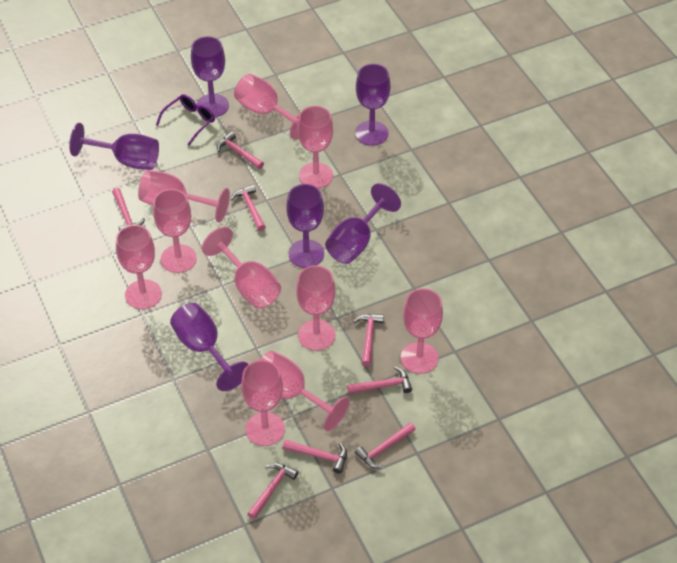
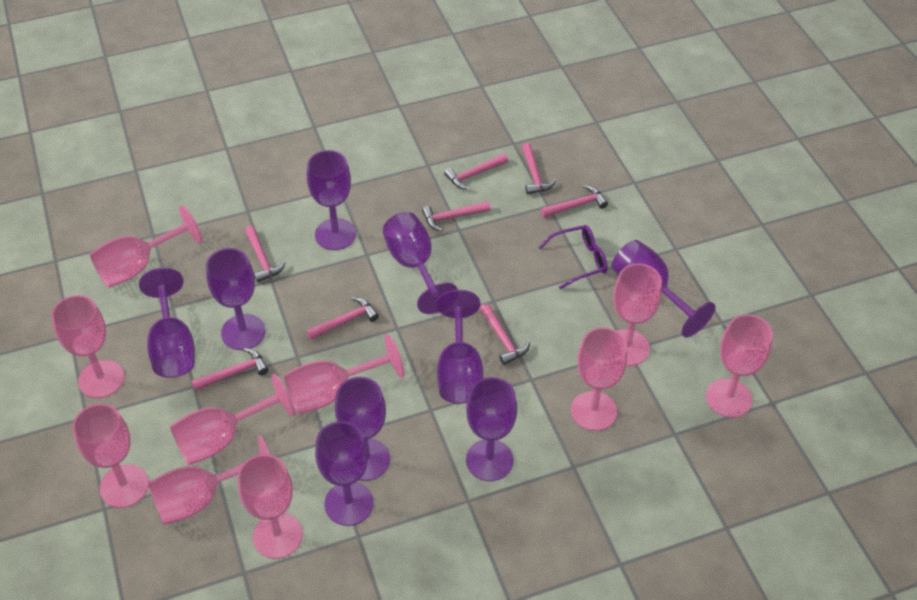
purple goblet: 6 -> 9

